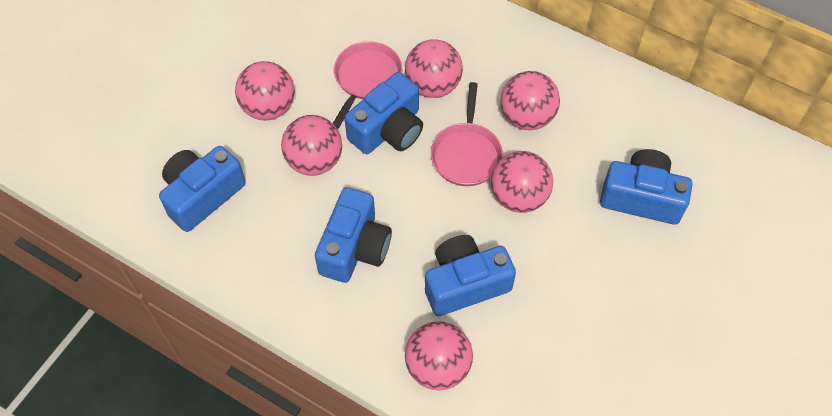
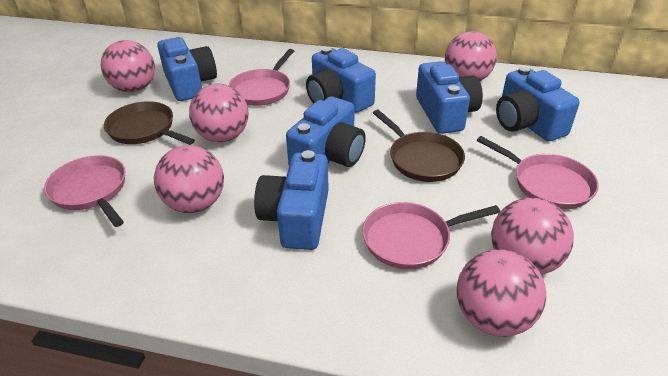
blue camera: 5 -> 6
brown pan: 0 -> 2
pink pan: 2 -> 4

